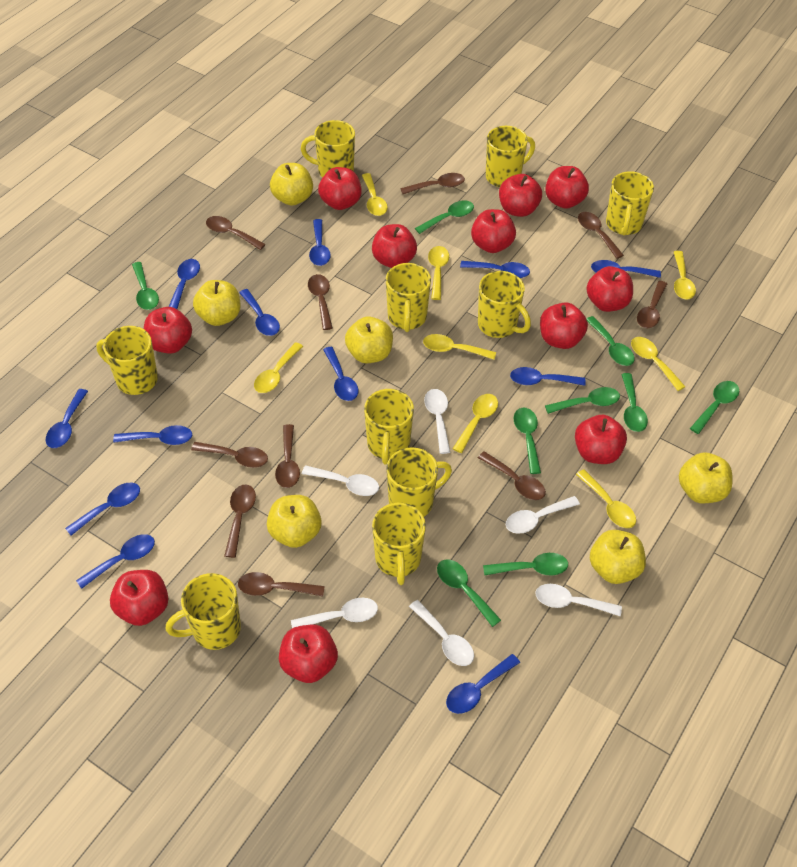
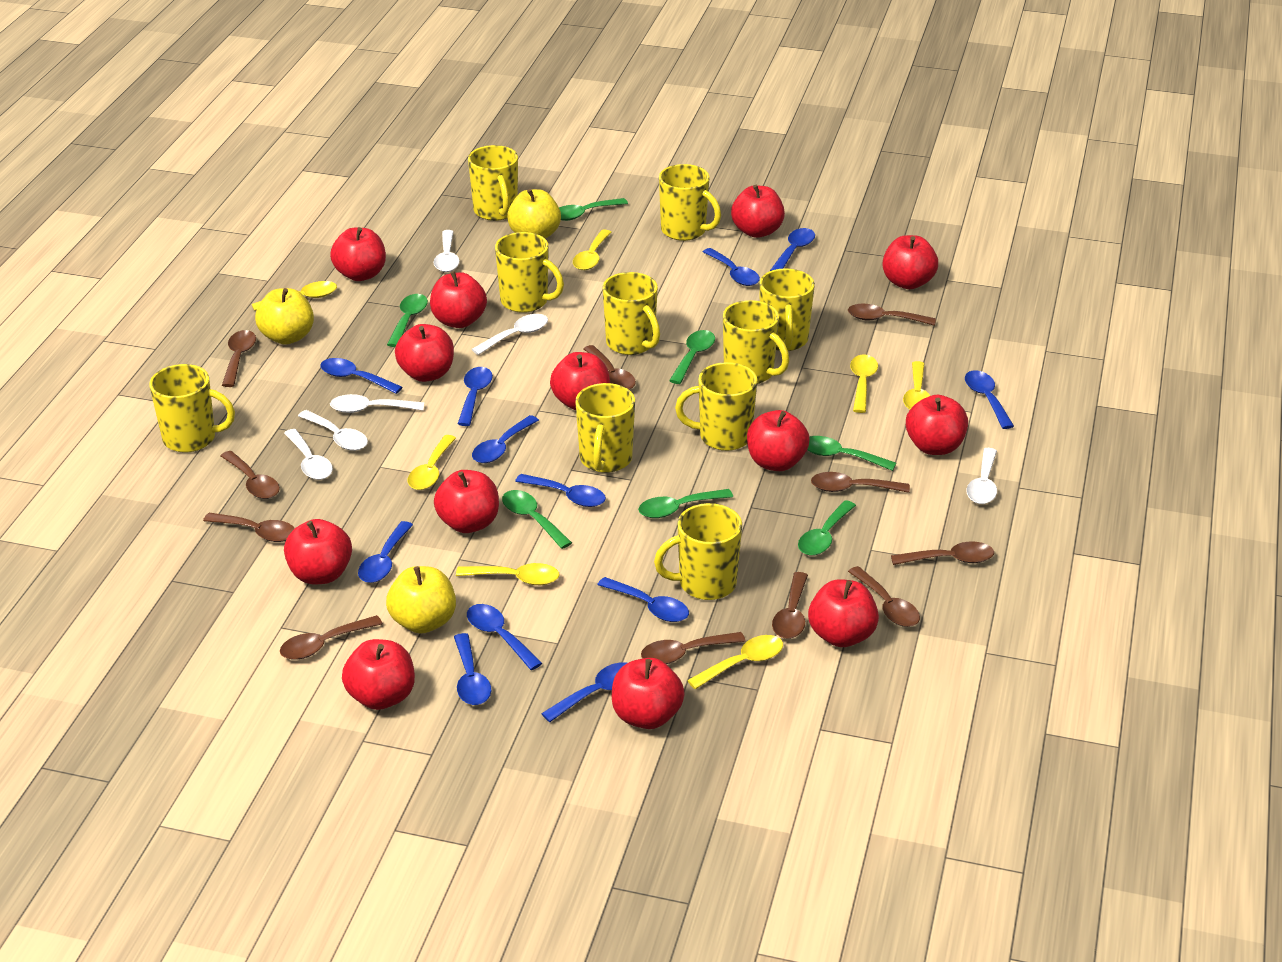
brown spoon: 10 -> 11
green spoon: 9 -> 7
red apple: 11 -> 13
yellow apple: 6 -> 3
yellow spoon: 8 -> 7

